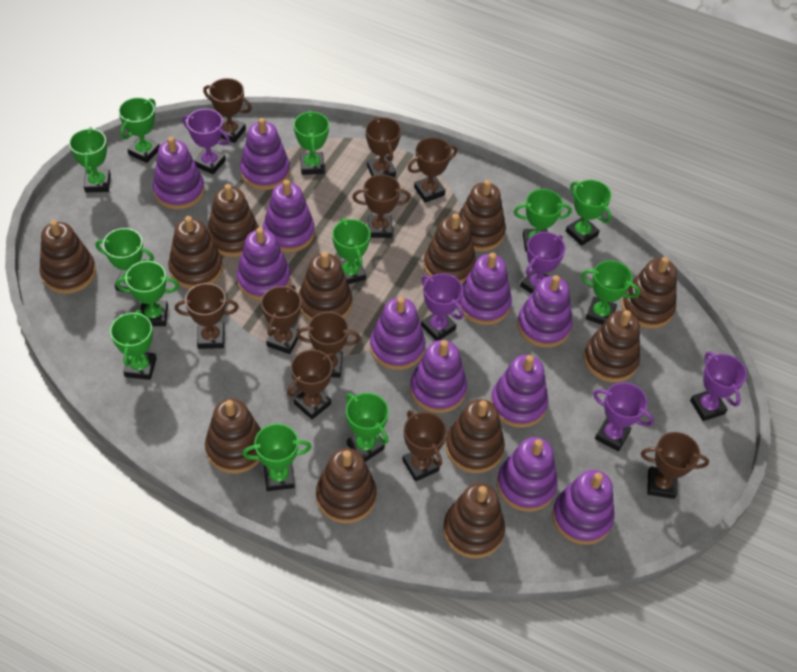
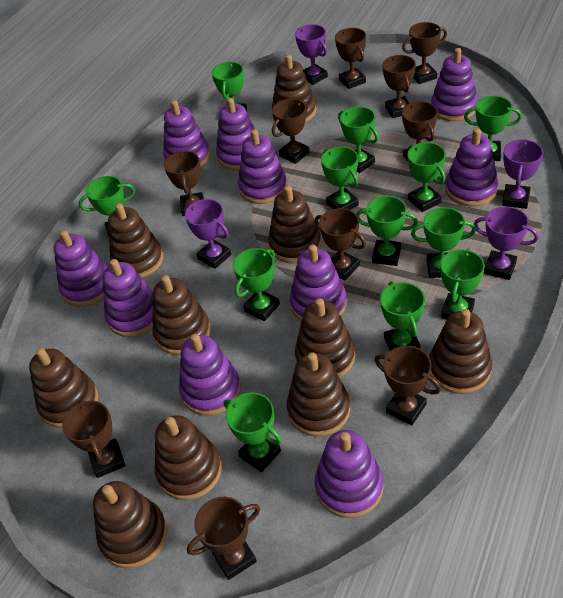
brown stacking toy: 12 -> 10
purple stacking toy: 11 -> 10
purple trophy: 5 -> 4

